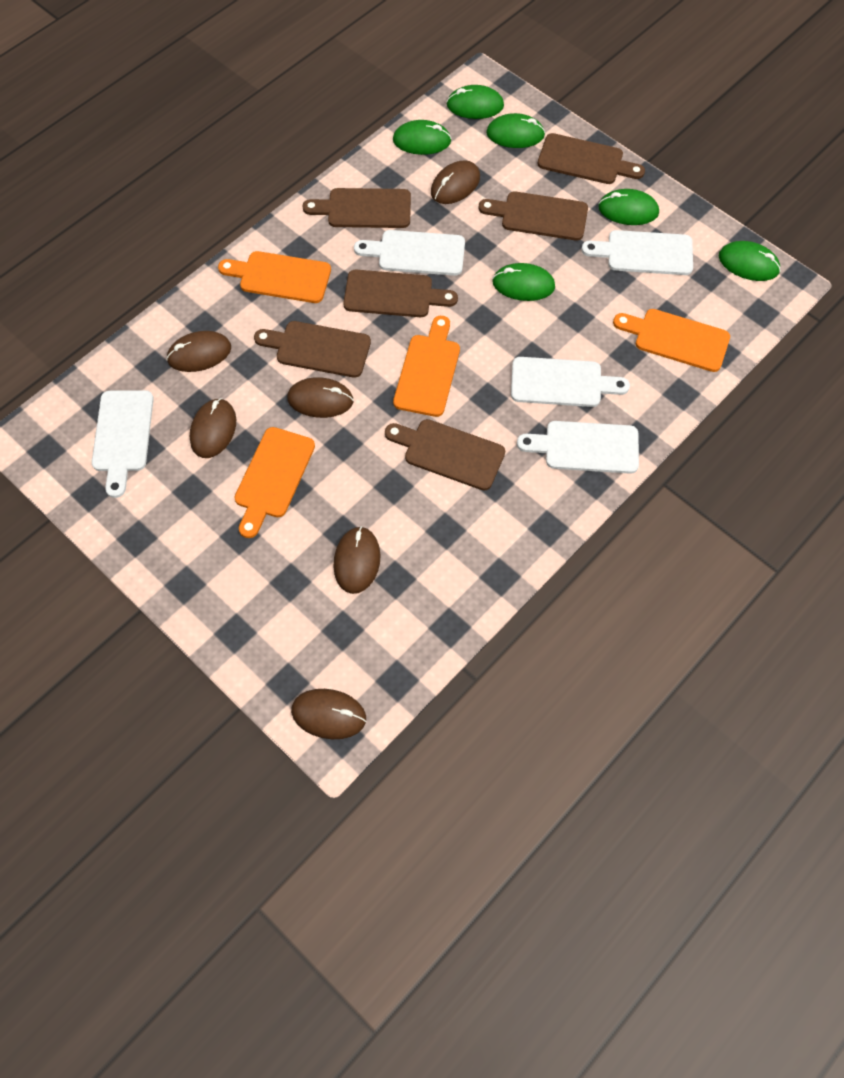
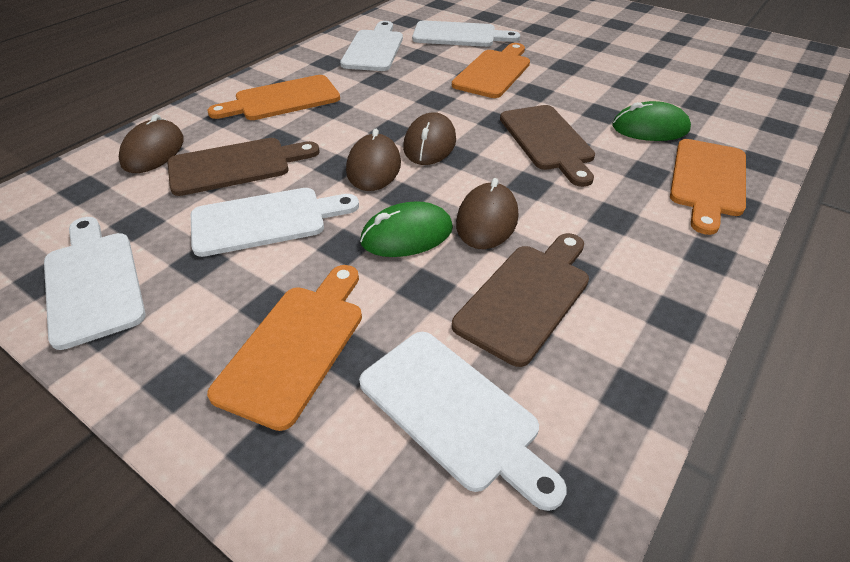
brown cutting board: 6 -> 3
brown mouse: 6 -> 4
green mouse: 6 -> 2

